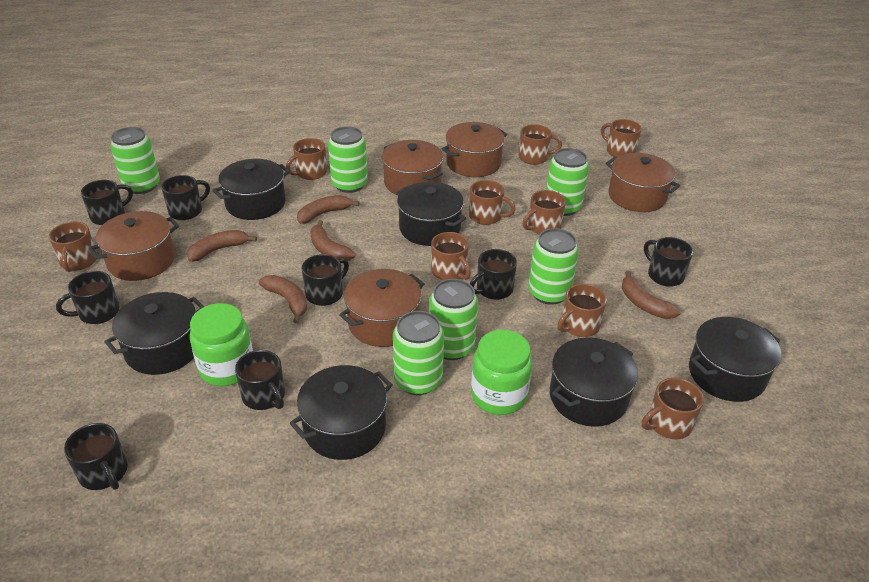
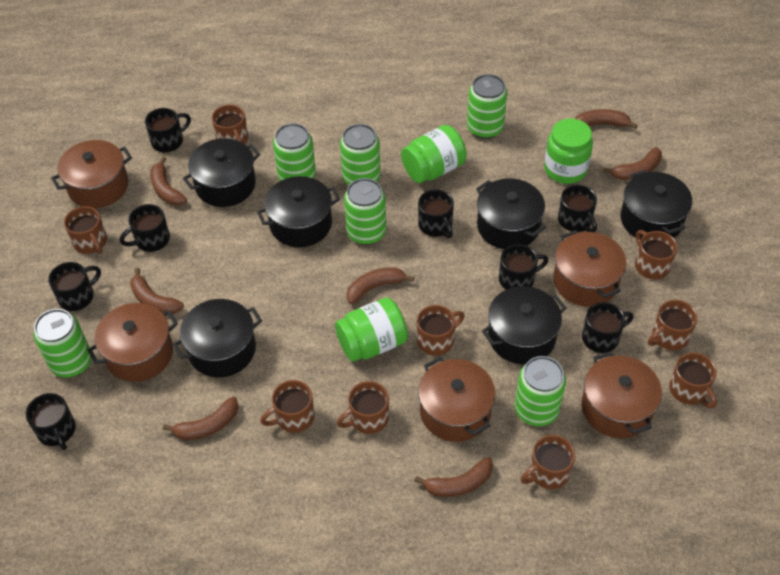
brown banana: 5 -> 7
green jar: 2 -> 3

